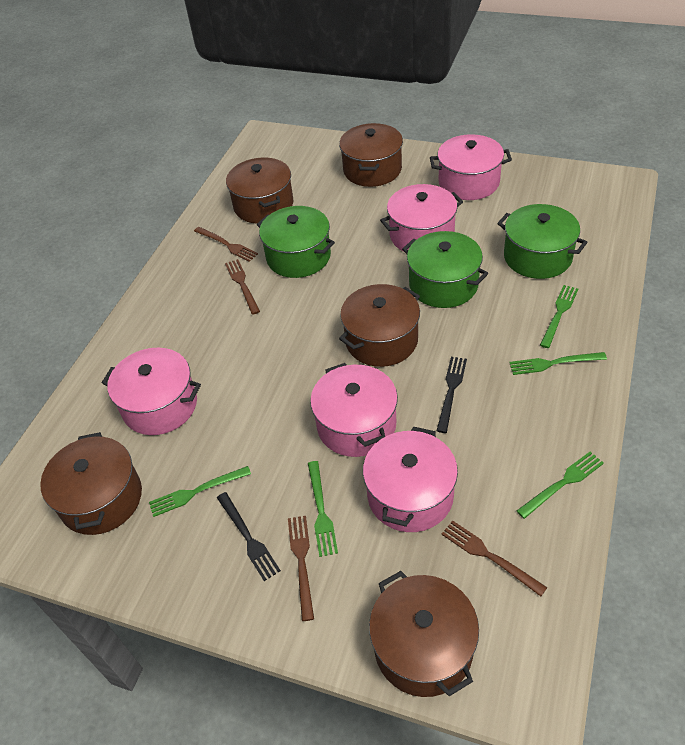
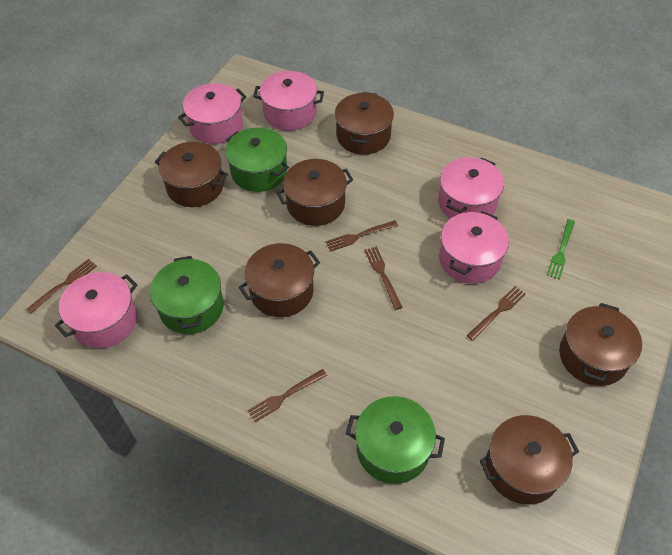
black fork: 2 -> 0
brown fork: 4 -> 5
brown pot: 5 -> 6
green fork: 5 -> 1

